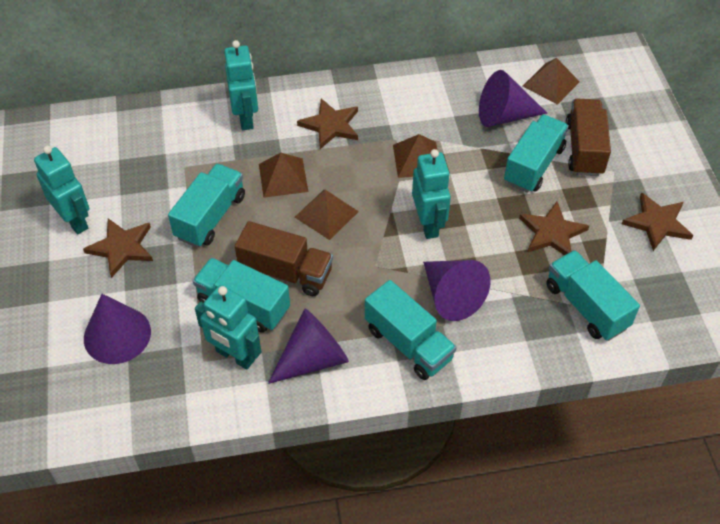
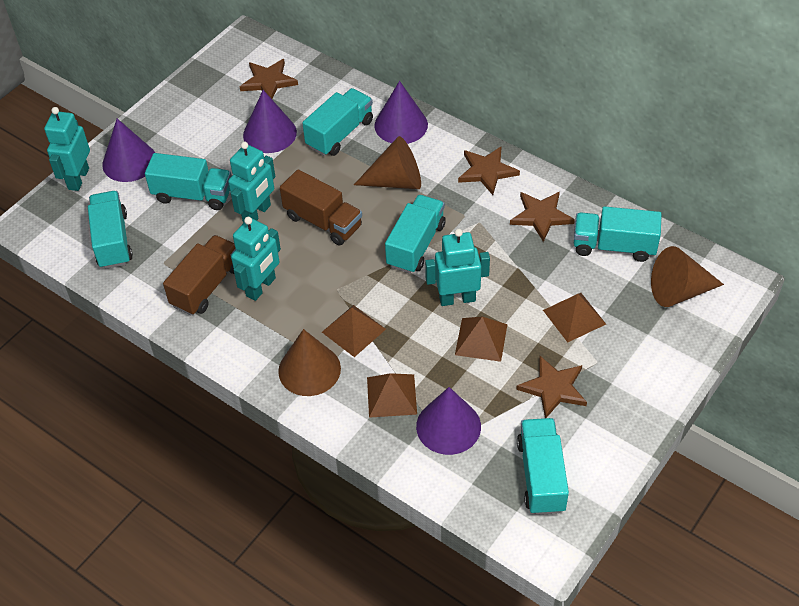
brown cone: 0 -> 3
turquoise truck: 5 -> 6

